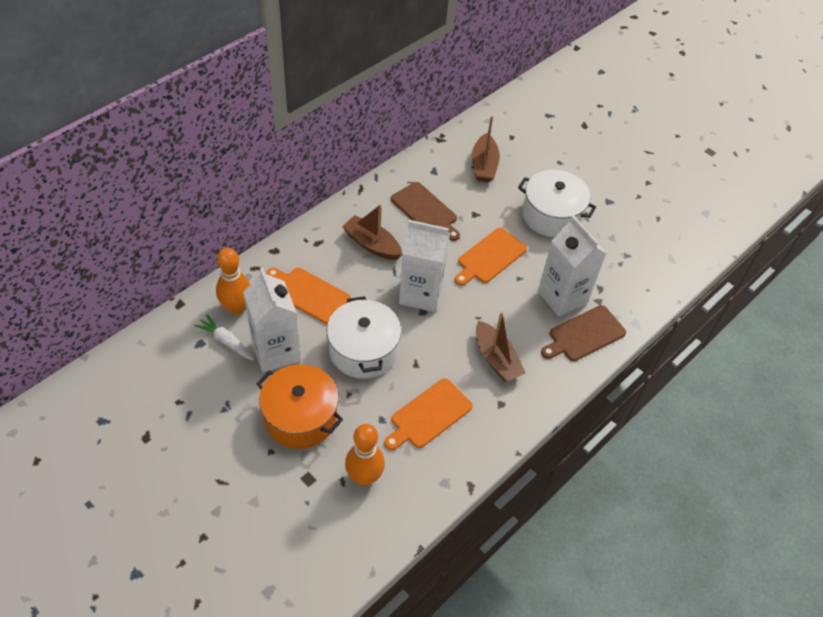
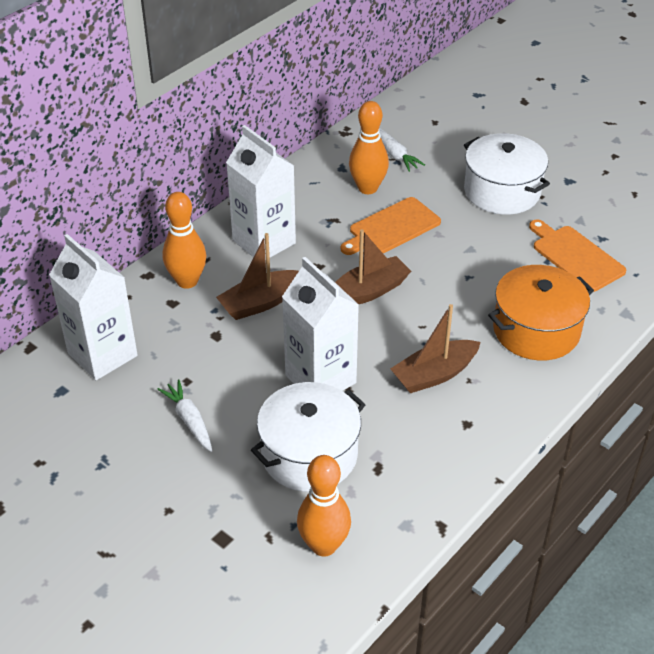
brown cutting board: 2 -> 0
orange bowling pin: 2 -> 3
orange cutting board: 3 -> 2
white carrot: 1 -> 2

